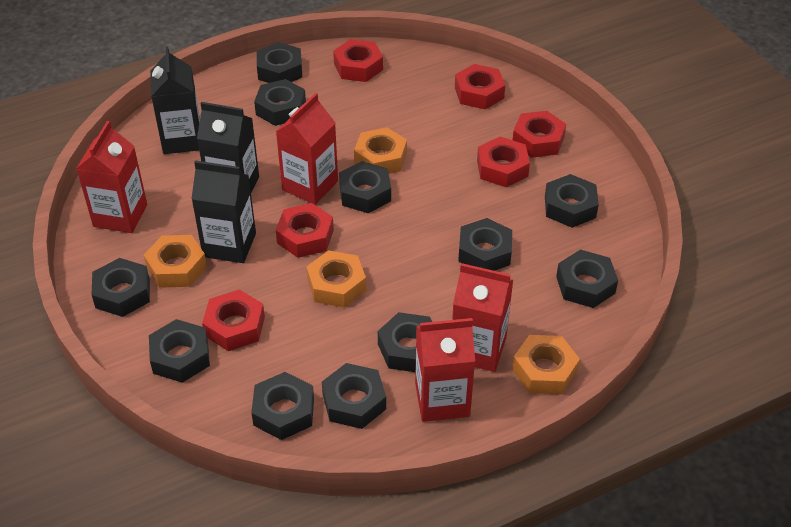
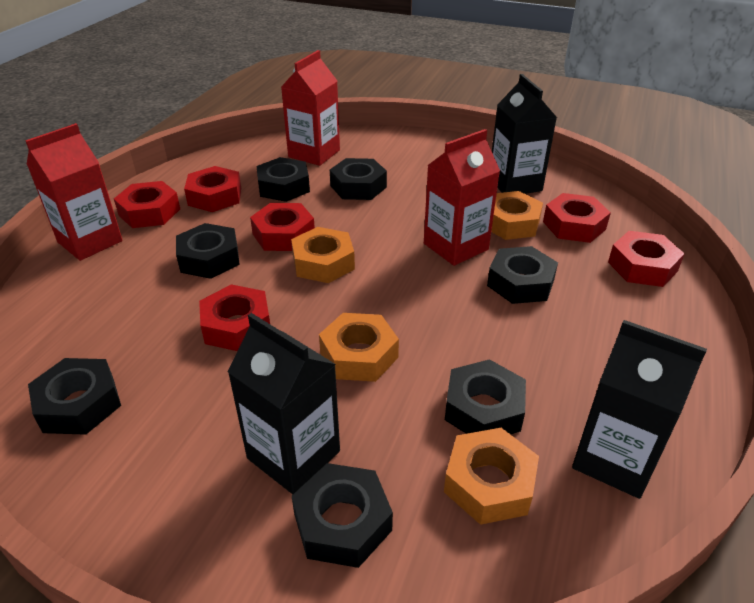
black nut: 11 -> 7
red carton: 4 -> 3

